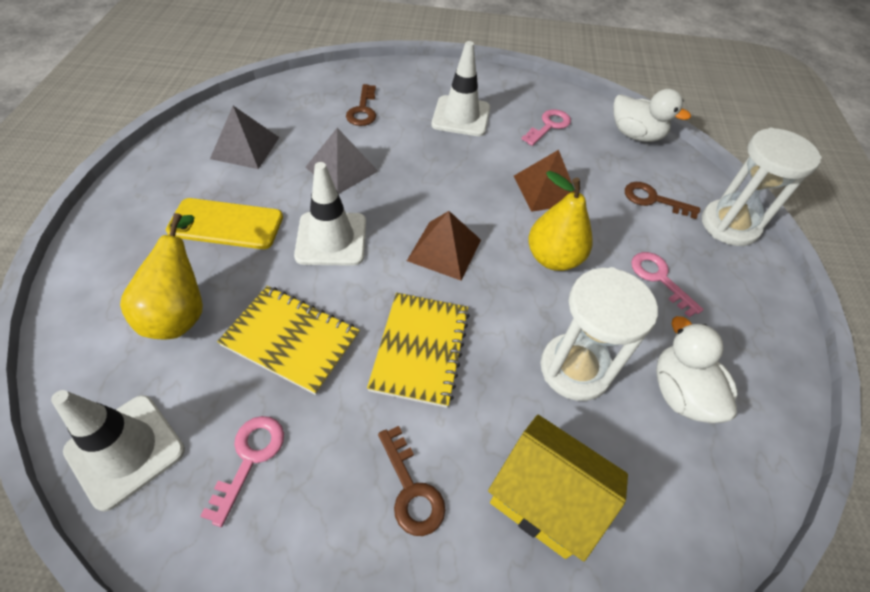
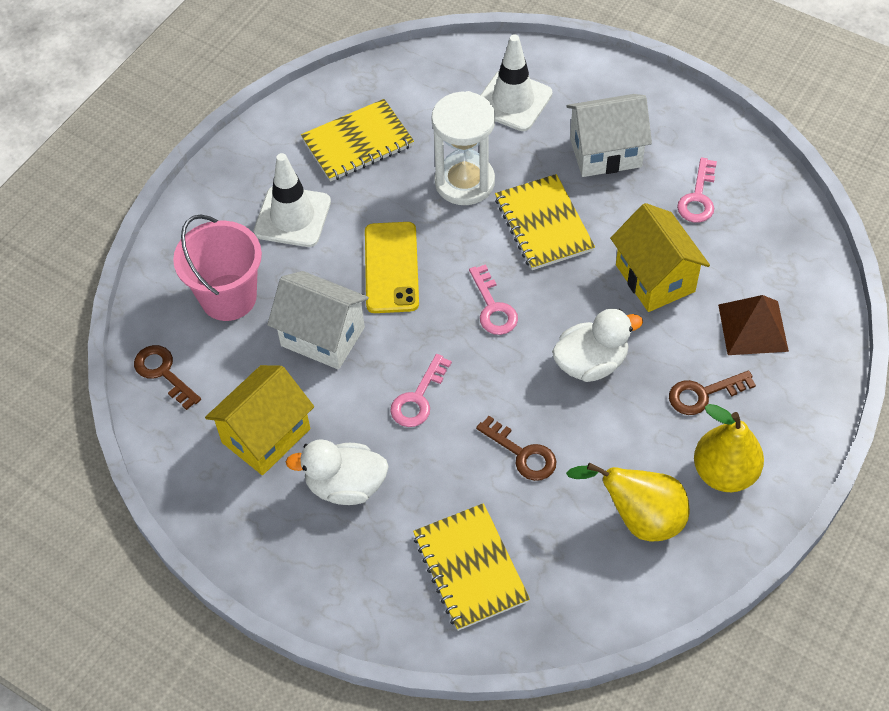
brown pyramid: 2 -> 1
grey pyramid: 2 -> 0
pink bucket: 0 -> 1
white hourglass: 2 -> 1
white house: 0 -> 2
white traffic cone: 3 -> 2
yellow house: 1 -> 2
yellow notebook: 2 -> 3

